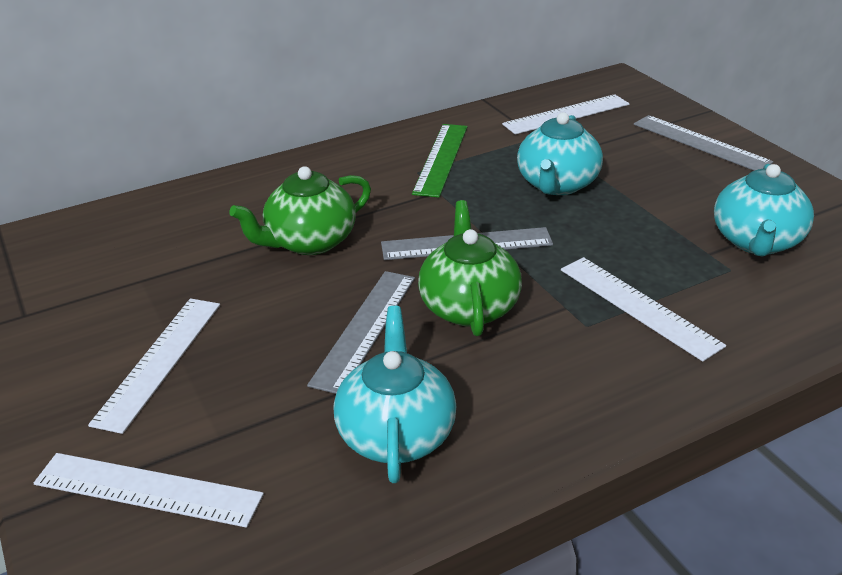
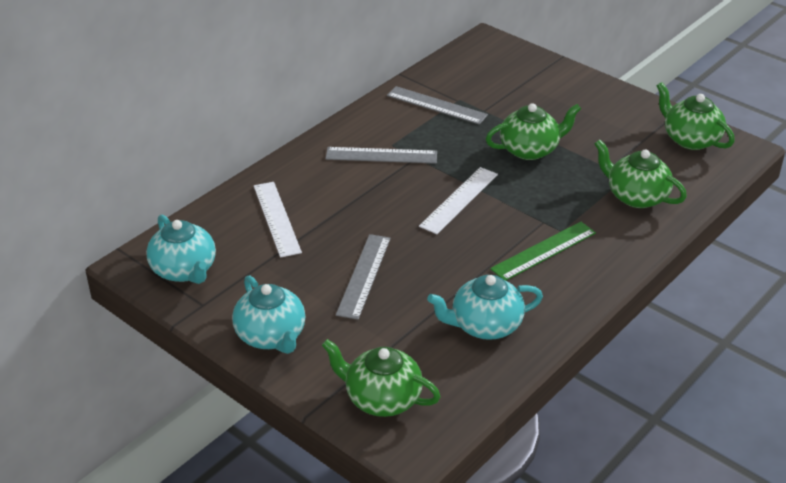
green teapot: 2 -> 4
white ruler: 4 -> 2

